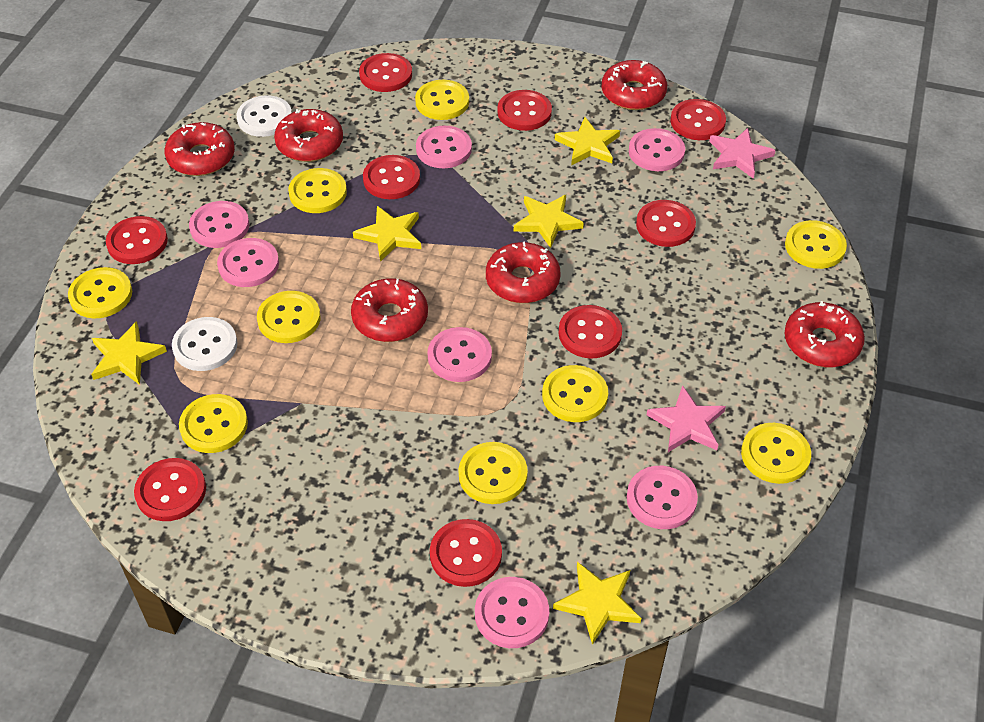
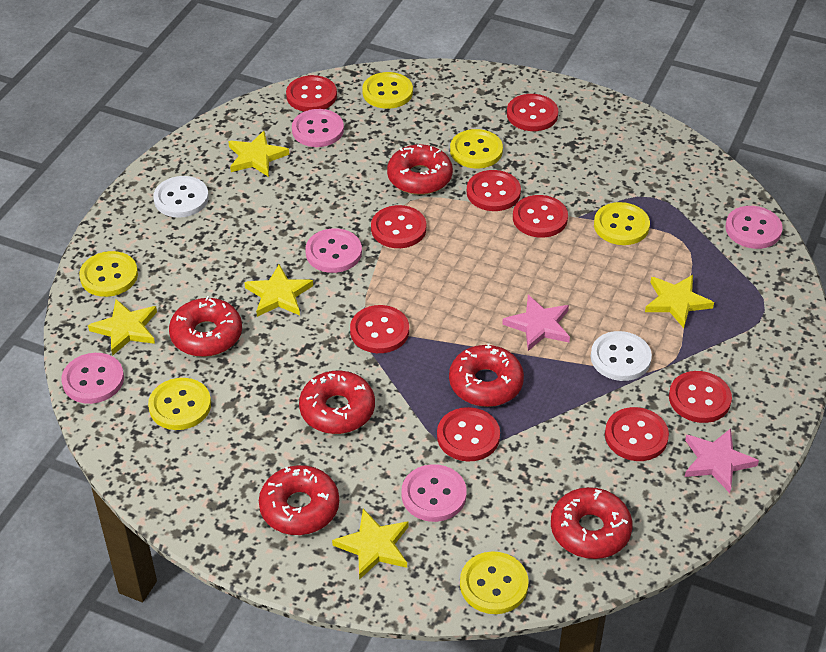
pink button: 7 -> 5
yellow button: 9 -> 6

